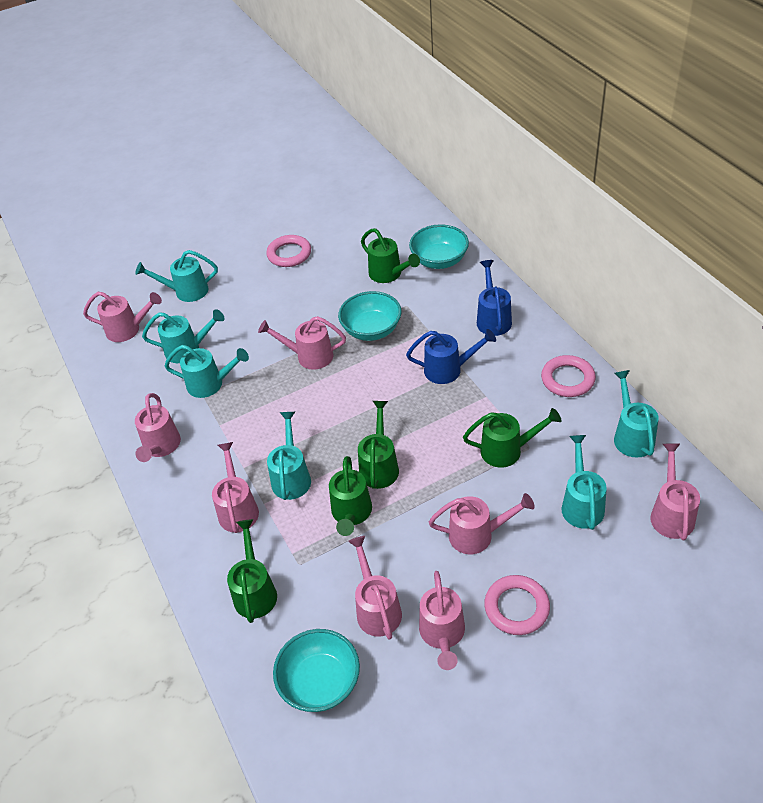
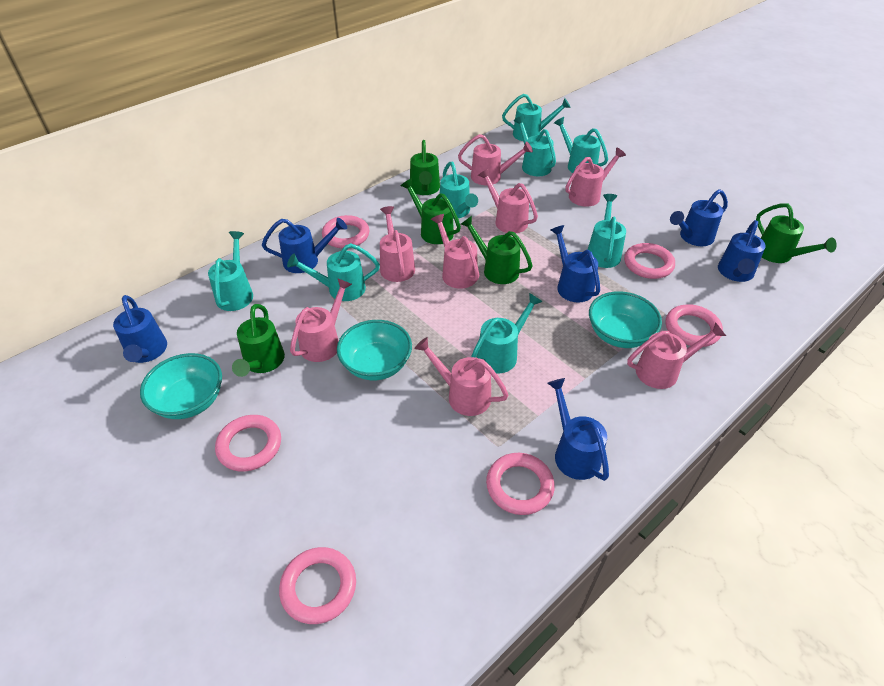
blue watering can: 2 -> 6
pink ring: 3 -> 6
turquoise watering can: 6 -> 8

